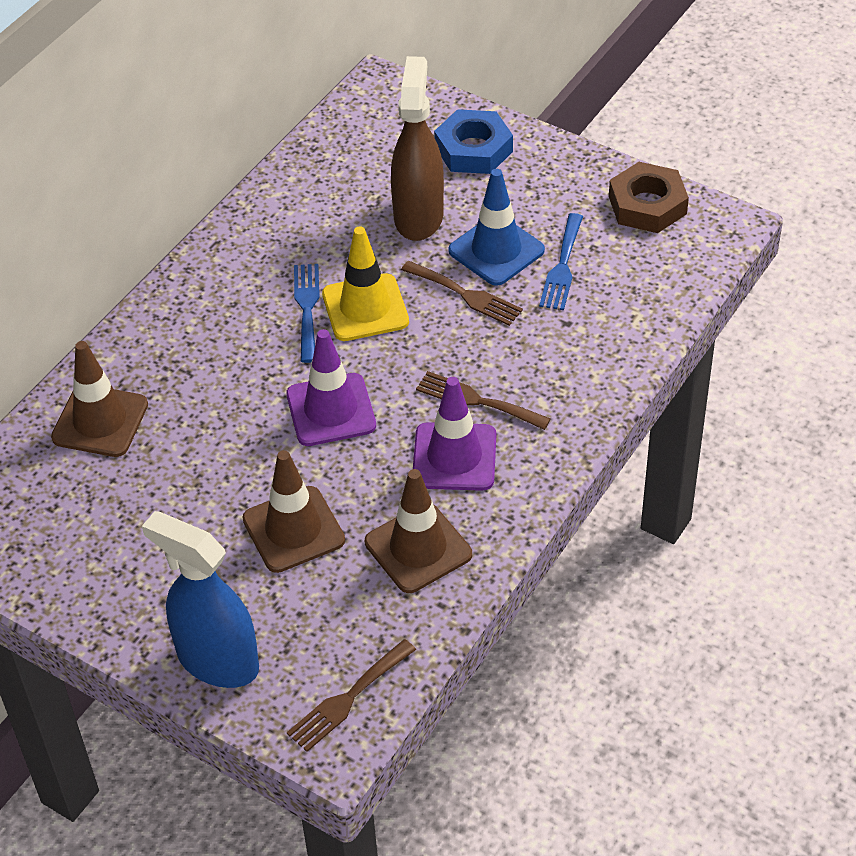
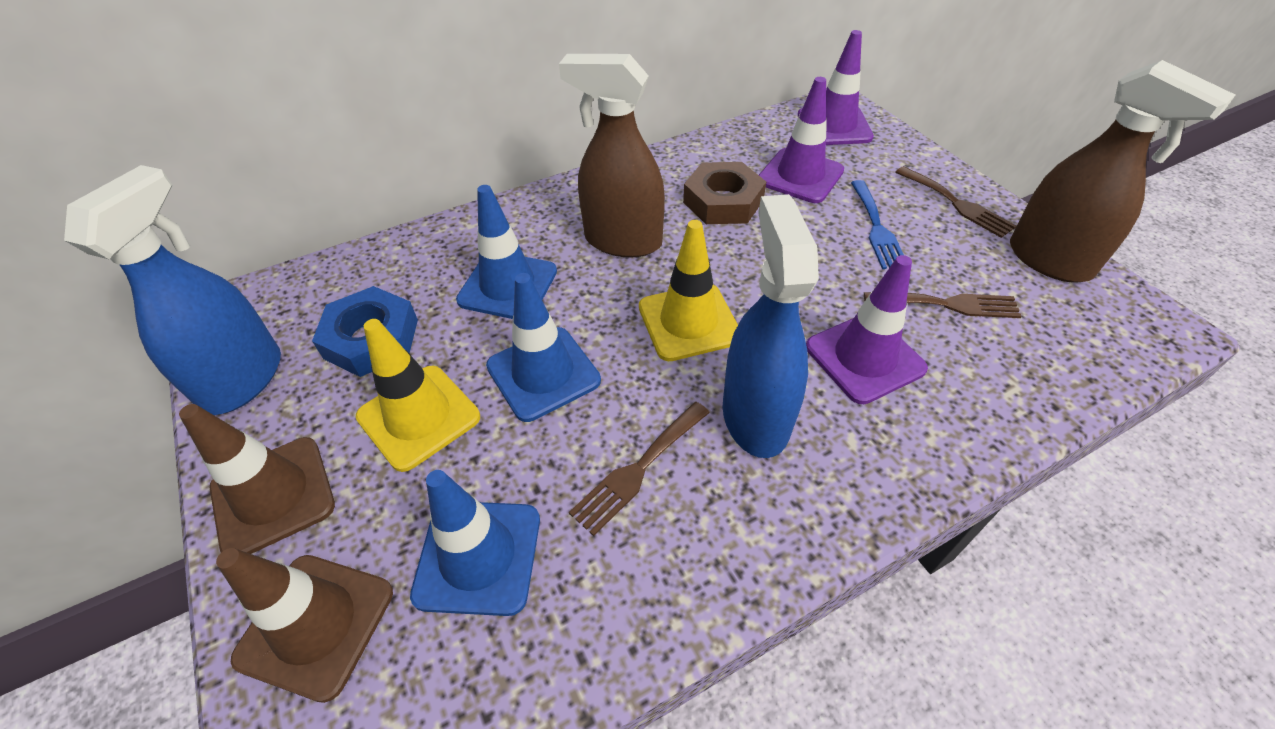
blue fork: 2 -> 1
blue spray bottle: 1 -> 2
blue traffic cone: 1 -> 3
brown spray bottle: 1 -> 2
brown traffic cone: 3 -> 2
purple traffic cone: 2 -> 3
yellow traffic cone: 1 -> 2

